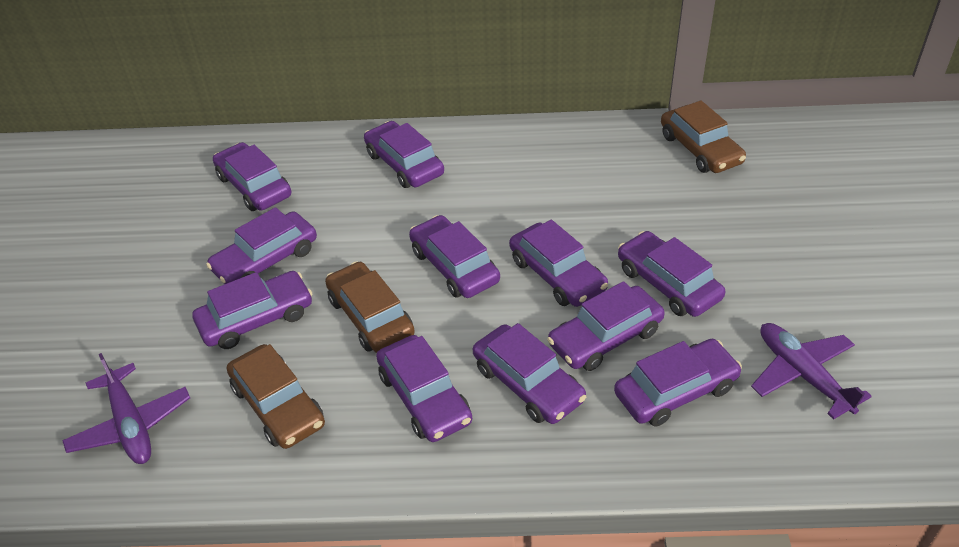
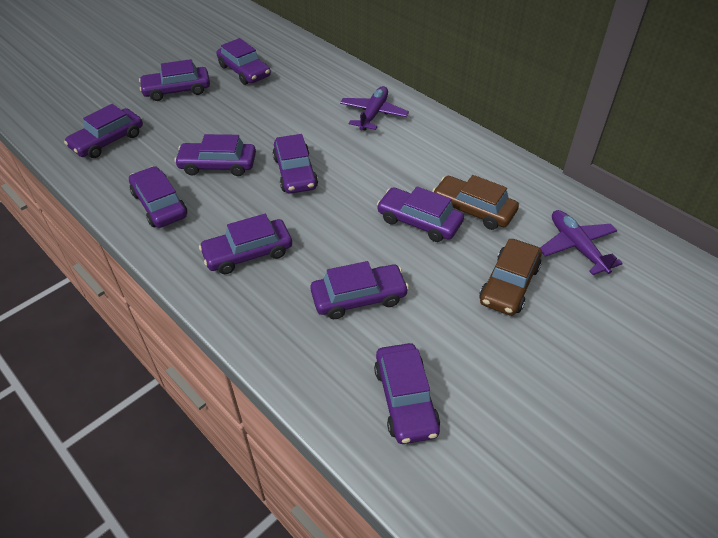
brown car: 3 -> 2
purple car: 11 -> 10

